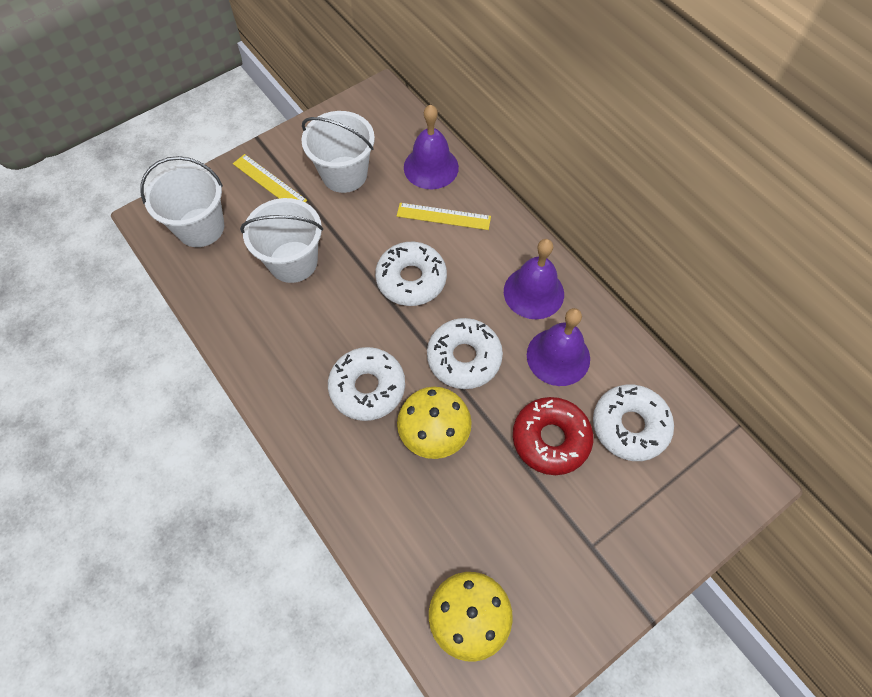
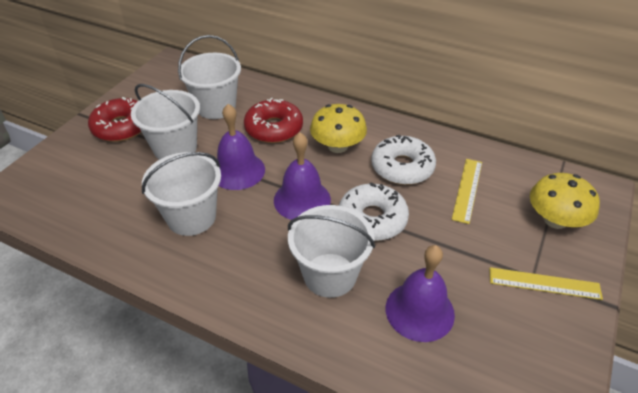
red donut: 1 -> 2
white bucket: 3 -> 4
white donut: 4 -> 2

